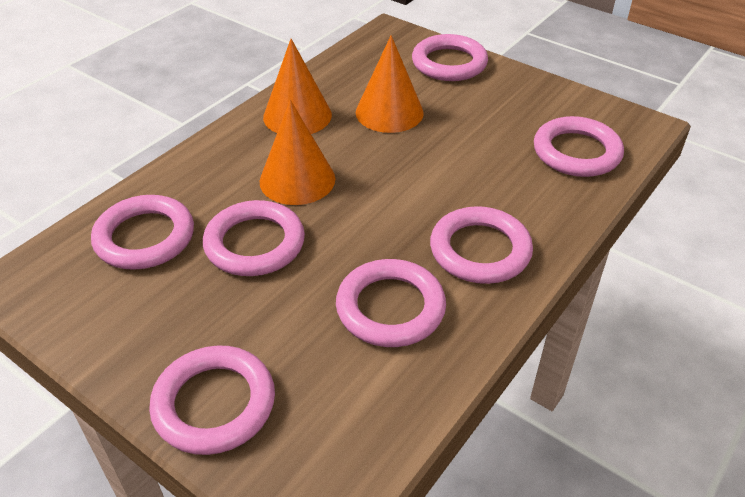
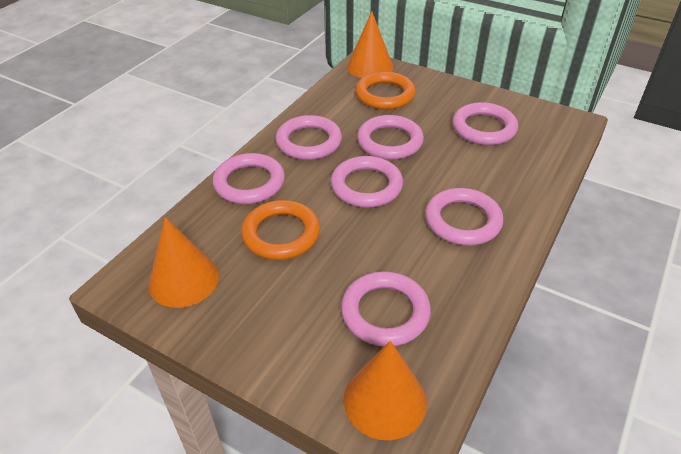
orange ring: 0 -> 2

